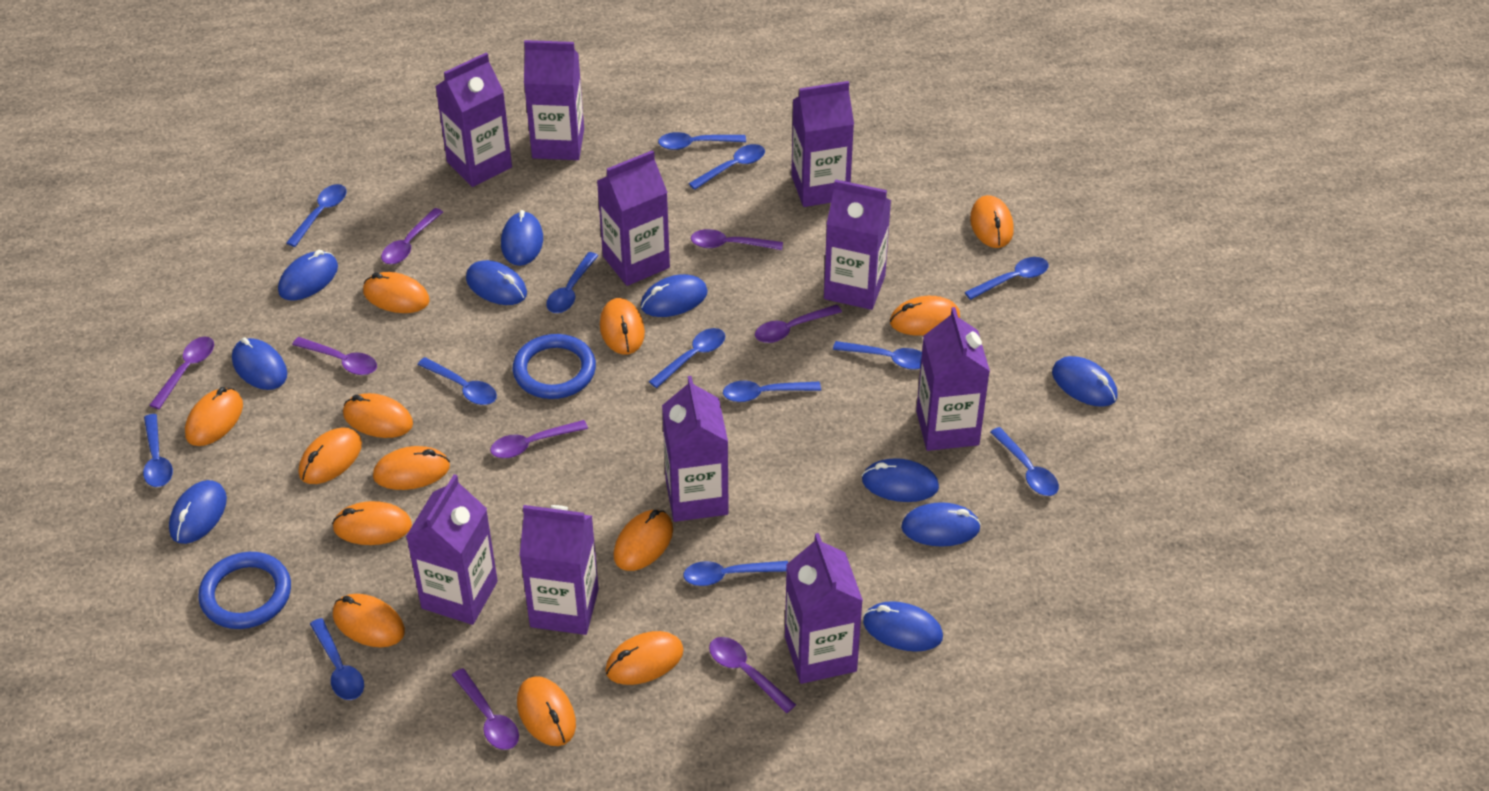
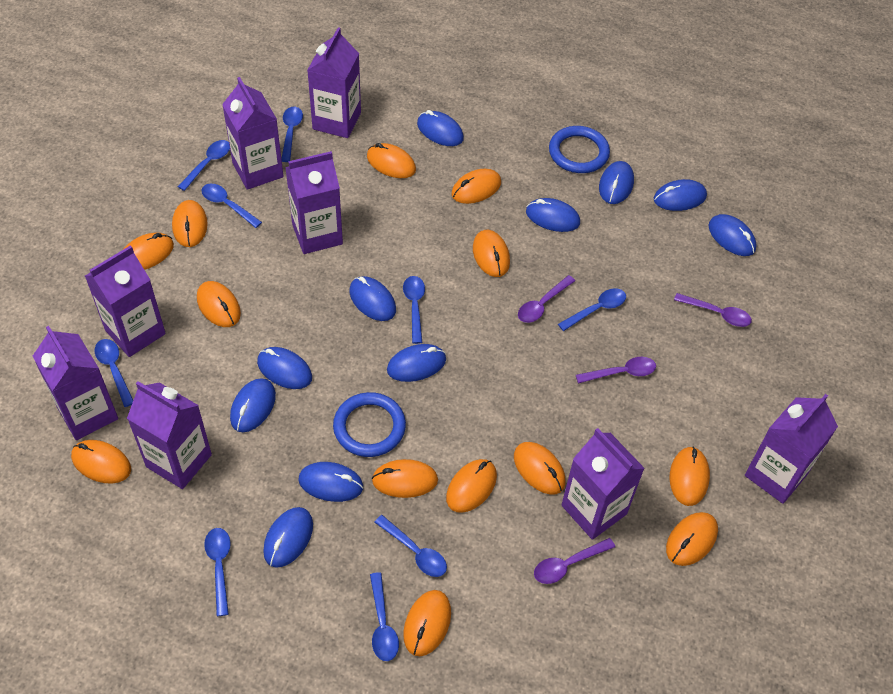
blue mouse: 10 -> 11
blue spoon: 13 -> 9
purple carton: 10 -> 8
purple spoon: 8 -> 4

